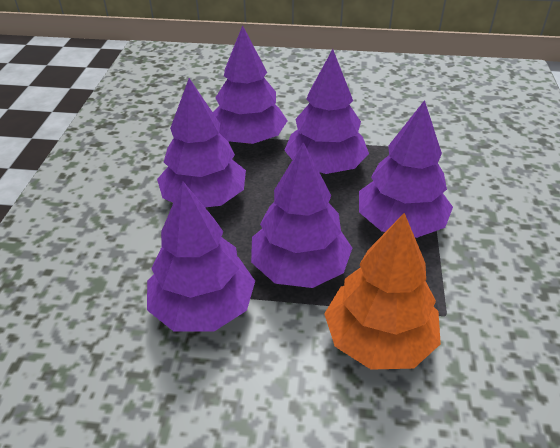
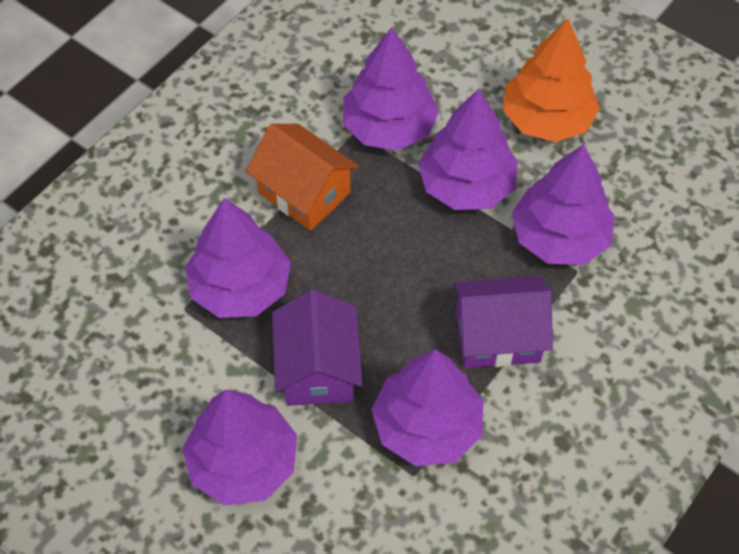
orange house: 0 -> 1
purple house: 0 -> 2

